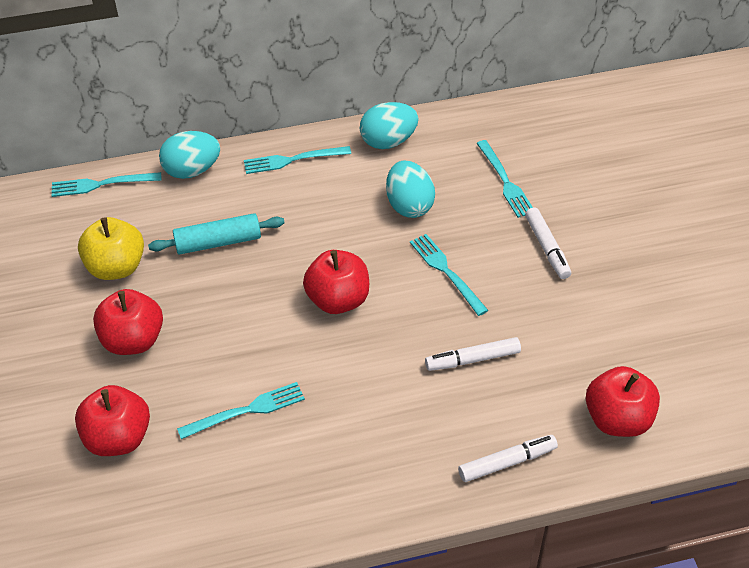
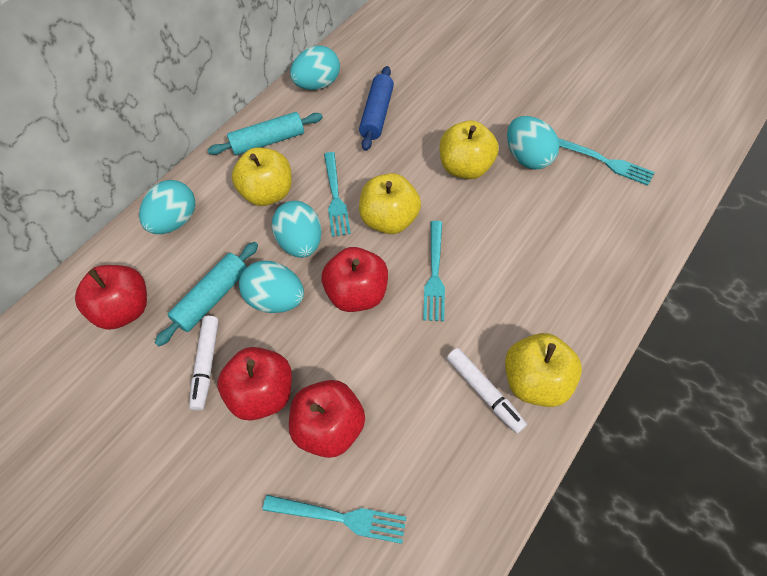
blue rolling pin: 0 -> 1
turquoise egg: 3 -> 5
turquoise fork: 5 -> 4
turquoise rolling pin: 1 -> 2
white marker: 3 -> 2
yellow apple: 1 -> 4

